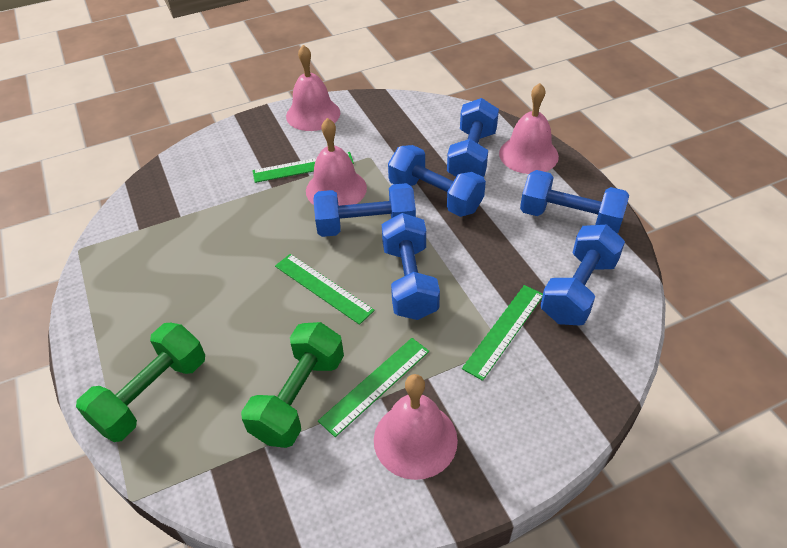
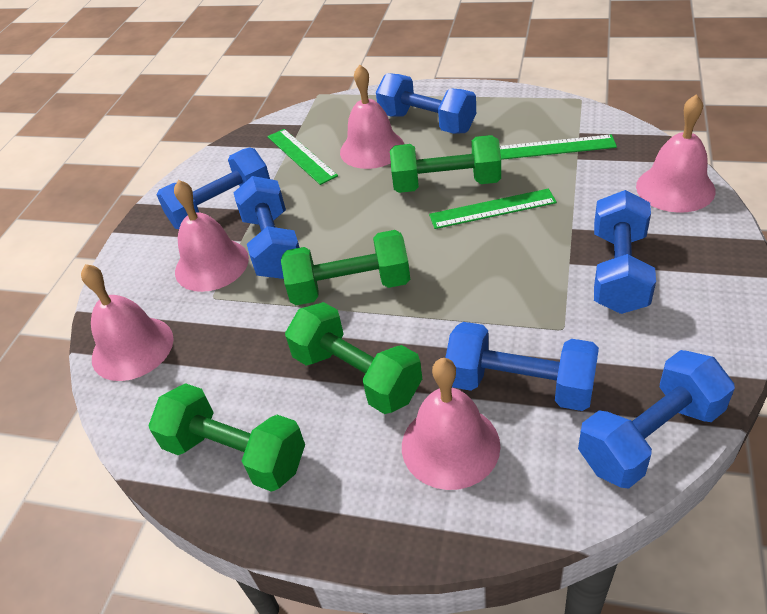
green dumbbell: 2 -> 4
green ruler: 4 -> 3
pink bell: 4 -> 5

